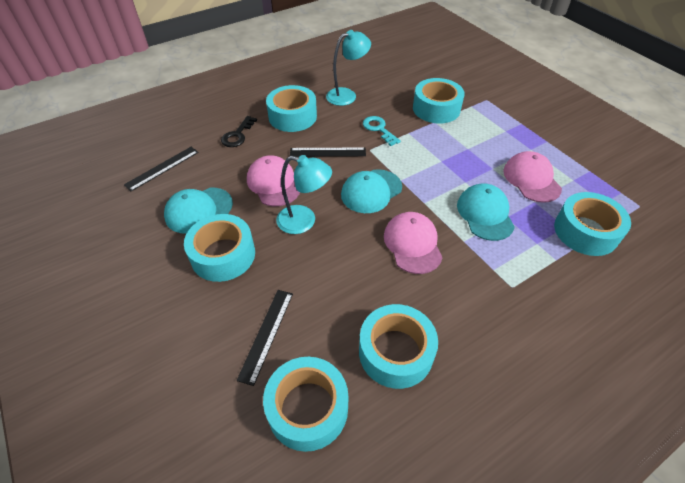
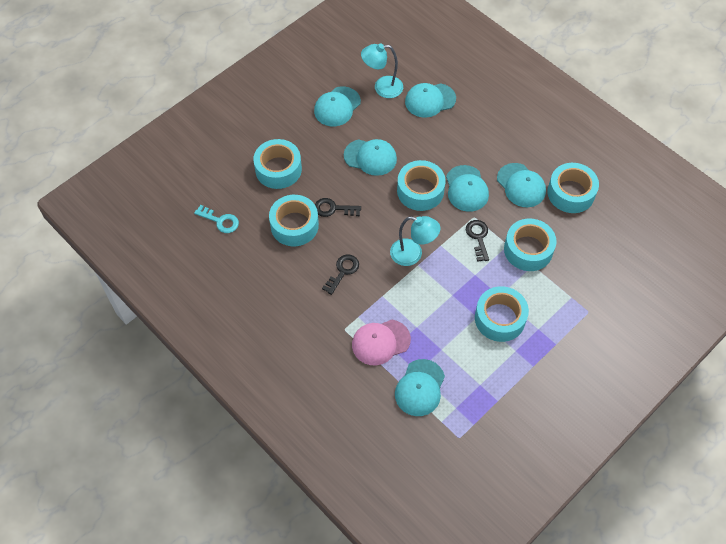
black key: 1 -> 3
black ruler: 3 -> 0
pink cap: 3 -> 1
turquoise cap: 3 -> 6

